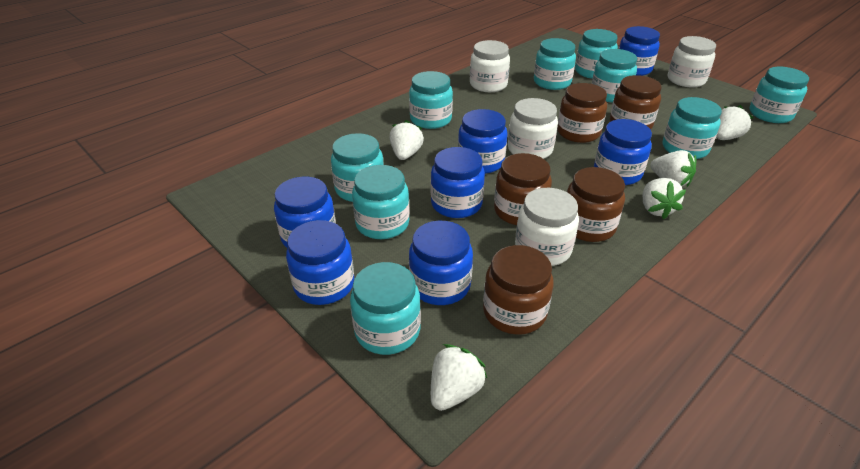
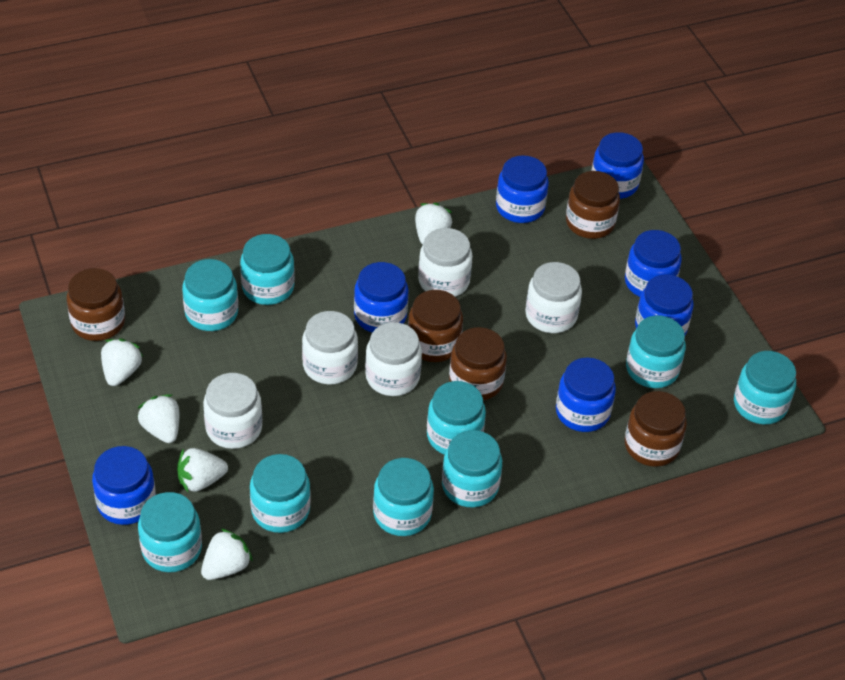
white jar: 4 -> 5

